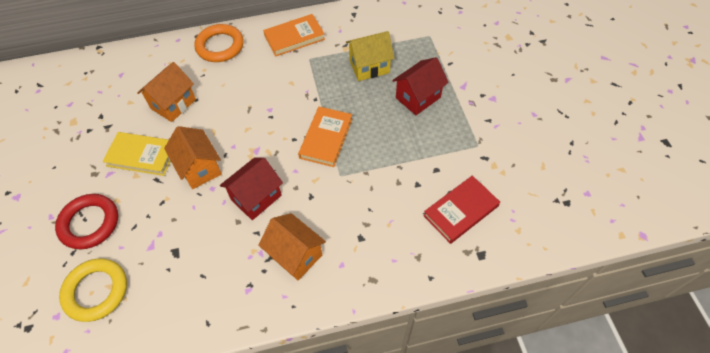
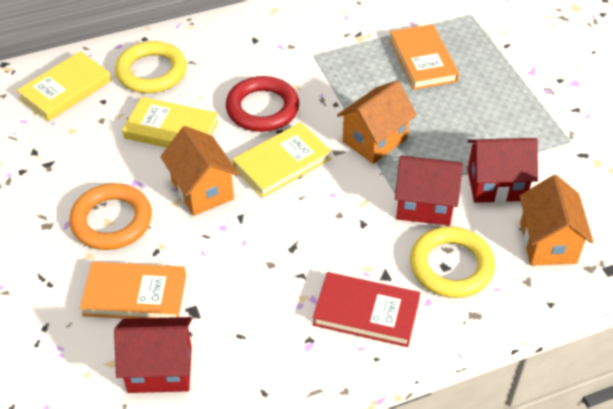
red house: 2 -> 3
yellow book: 1 -> 3
yellow house: 1 -> 0
yellow ring: 1 -> 2

